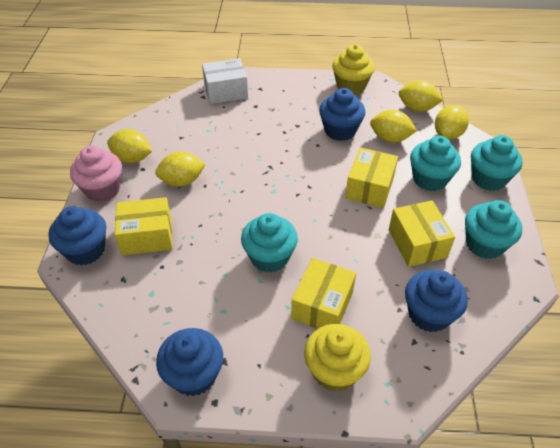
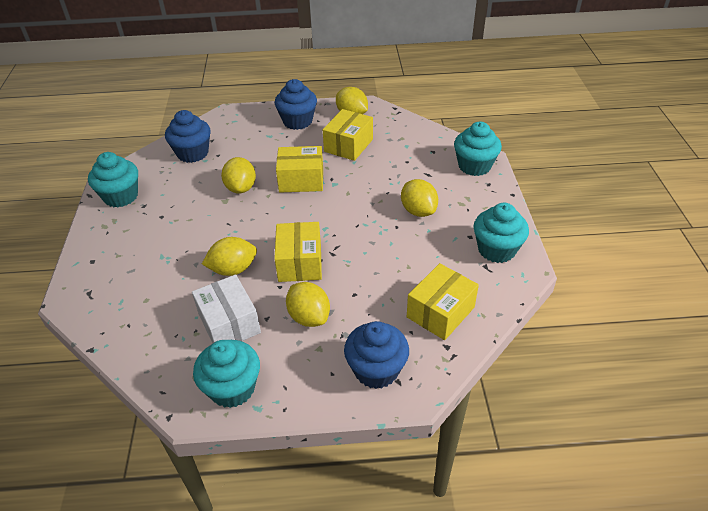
blue cupcake: 4 -> 3
pink cupcake: 1 -> 0
yellow cupcake: 2 -> 0

